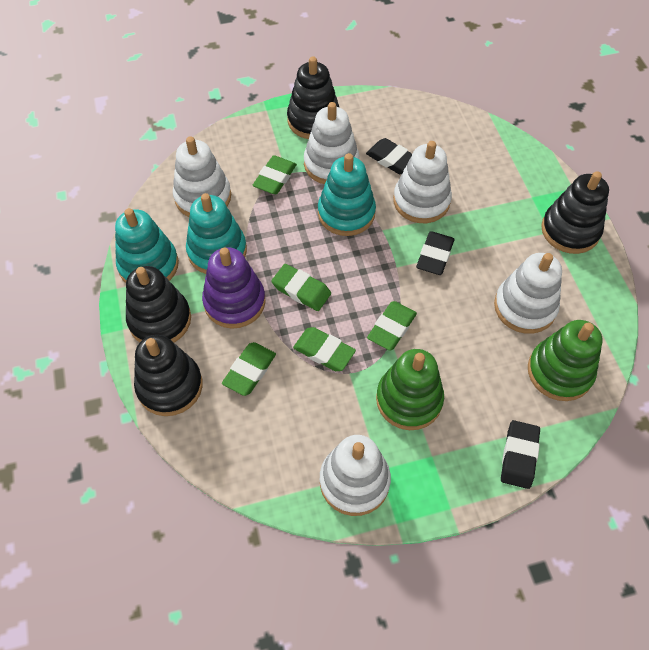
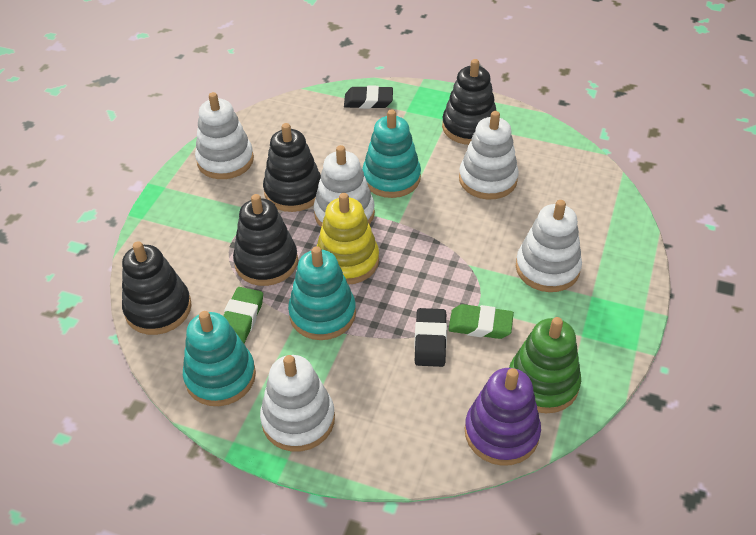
black eraser: 3 -> 2
green eraser: 5 -> 2
green stacking toy: 2 -> 1
yellow stacking toy: 0 -> 1

